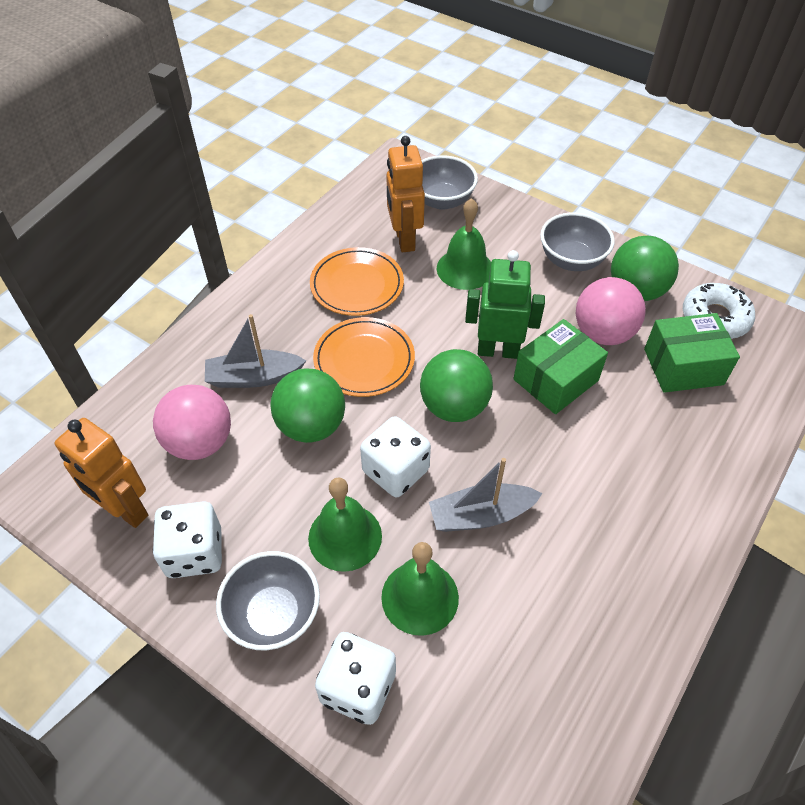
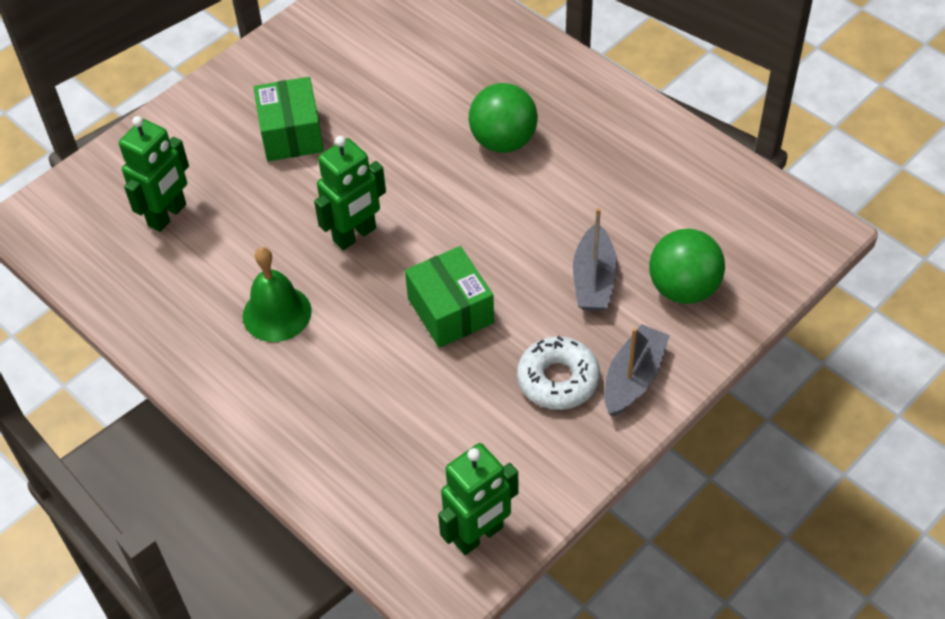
green ball: 3 -> 2
green bell: 3 -> 1
green robot: 1 -> 3
grey bowl: 3 -> 0
orange plate: 2 -> 0
orange robot: 2 -> 0
pink ball: 2 -> 0
white dice: 3 -> 0

